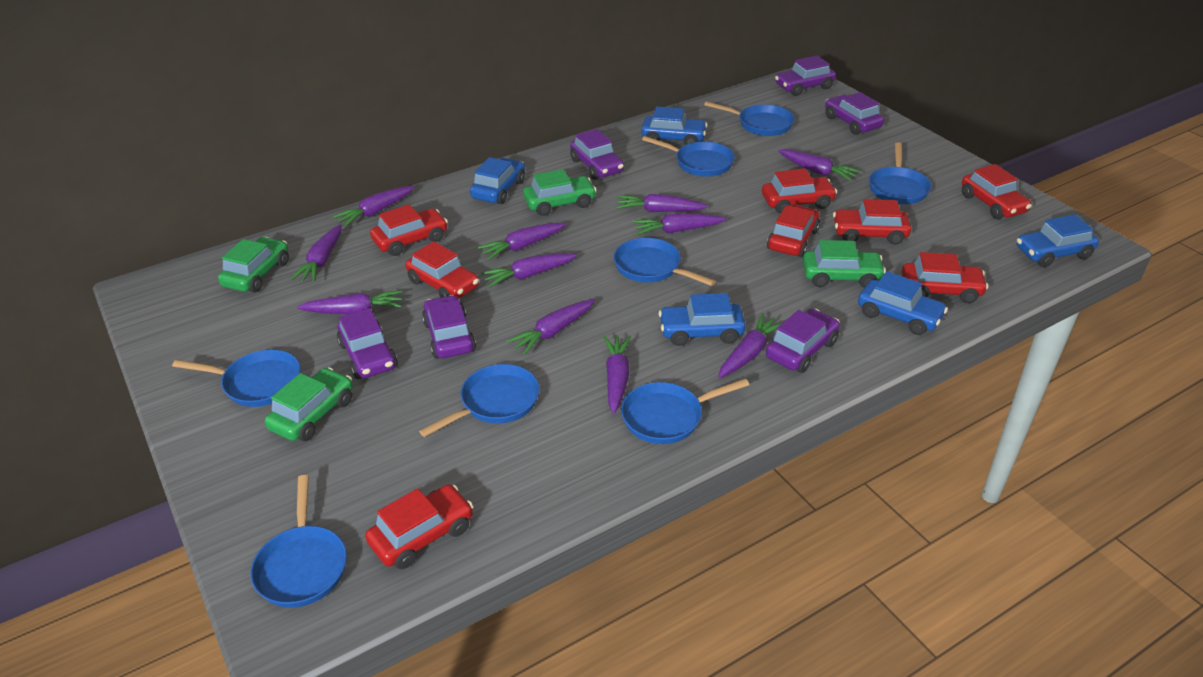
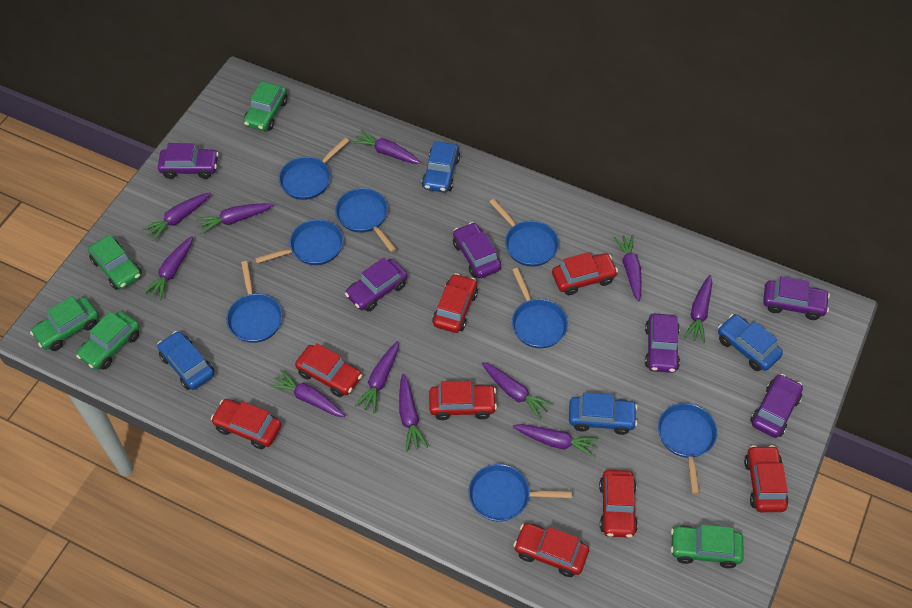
blue car: 5 -> 4
green car: 4 -> 5

